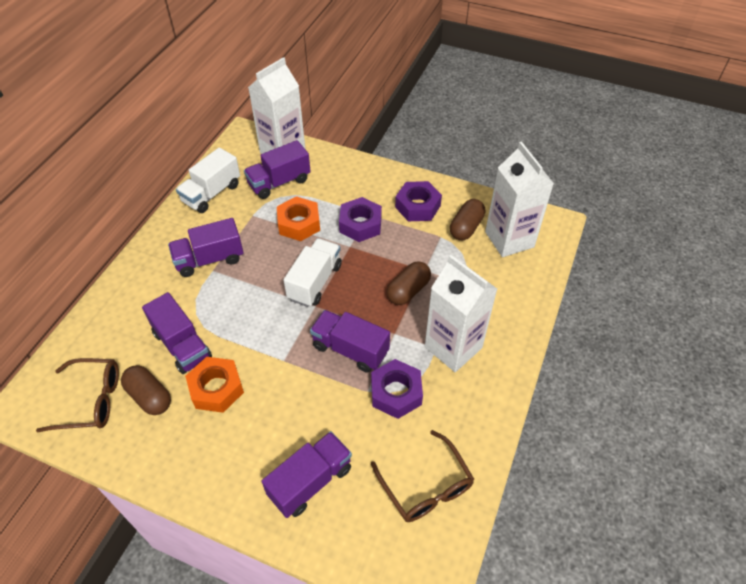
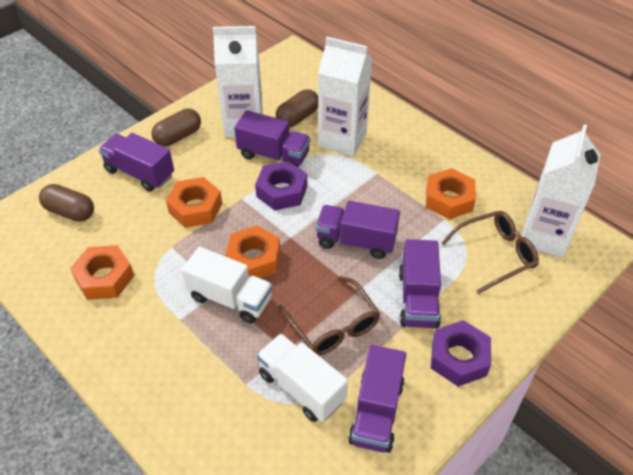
orange nut: 2 -> 4
purple nut: 3 -> 2

